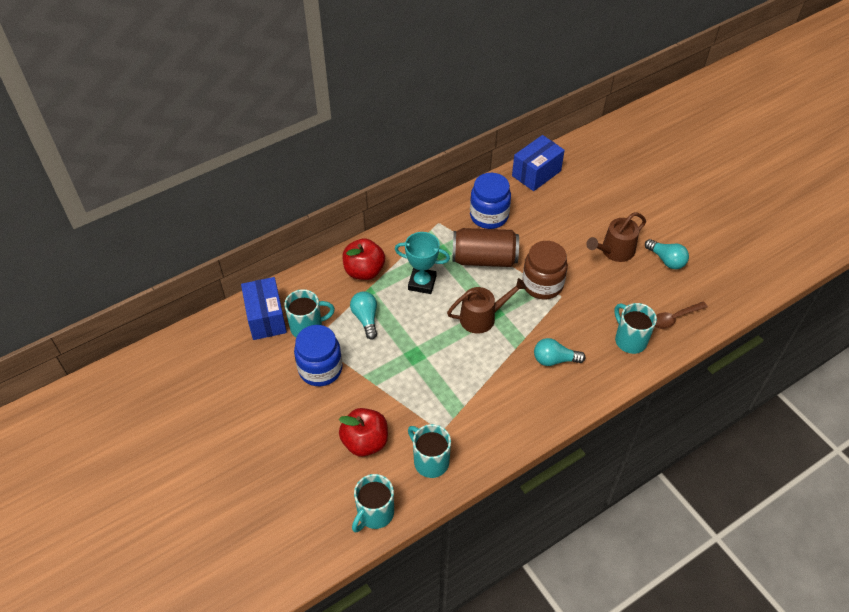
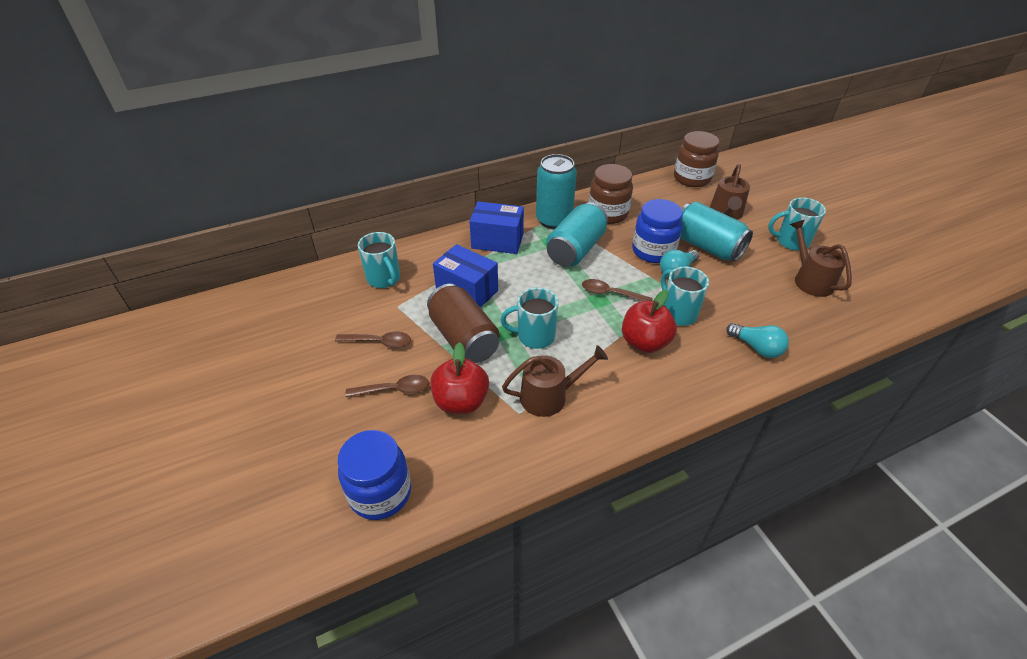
brown jar: 1 -> 2
brown spoon: 1 -> 3
brown watering can: 2 -> 3
turquoise can: 0 -> 3
turquoise light bulb: 3 -> 2
turquoise trophy: 1 -> 0

